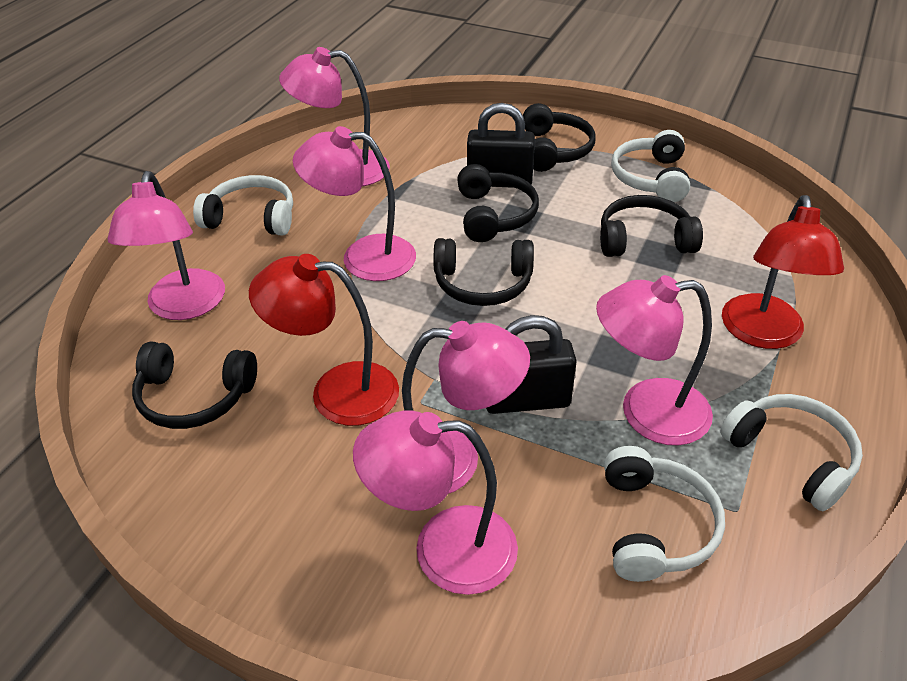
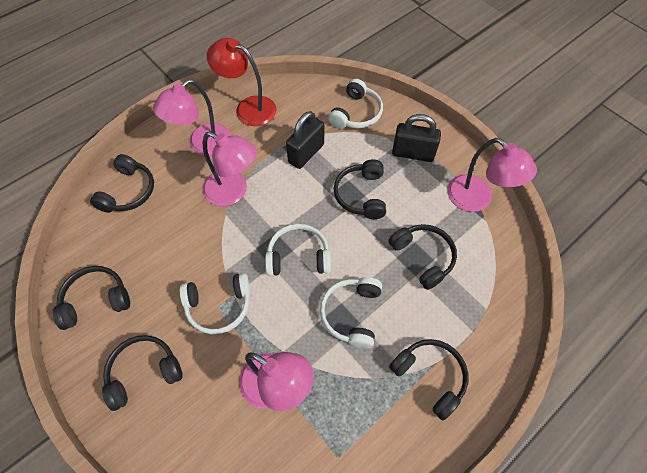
black headphones: 5 -> 6
pink lamp: 6 -> 4
red lamp: 2 -> 1

